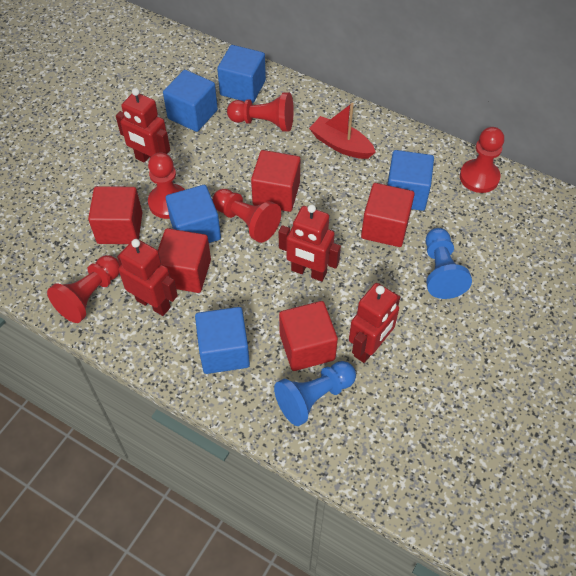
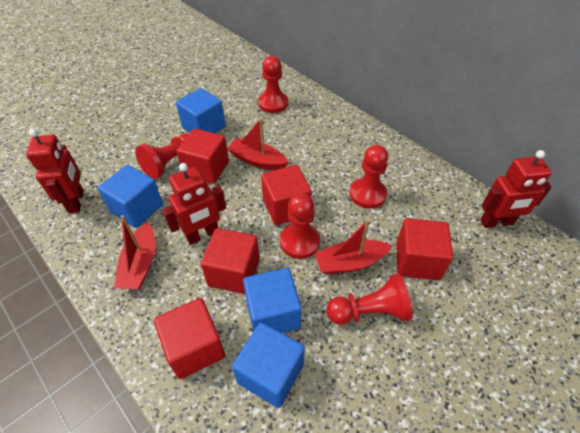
blue cube: 5 -> 4
blue pawn: 2 -> 0
red boat: 1 -> 3
red robot: 4 -> 3

